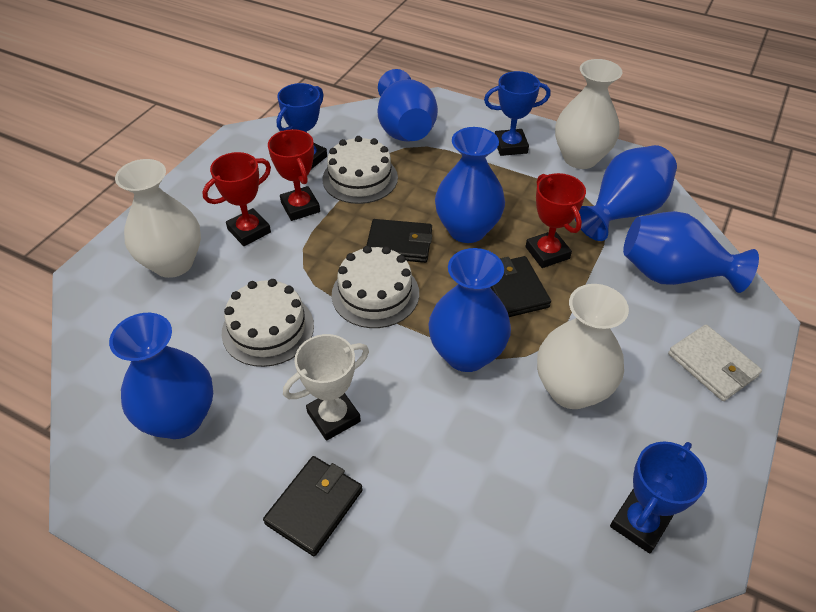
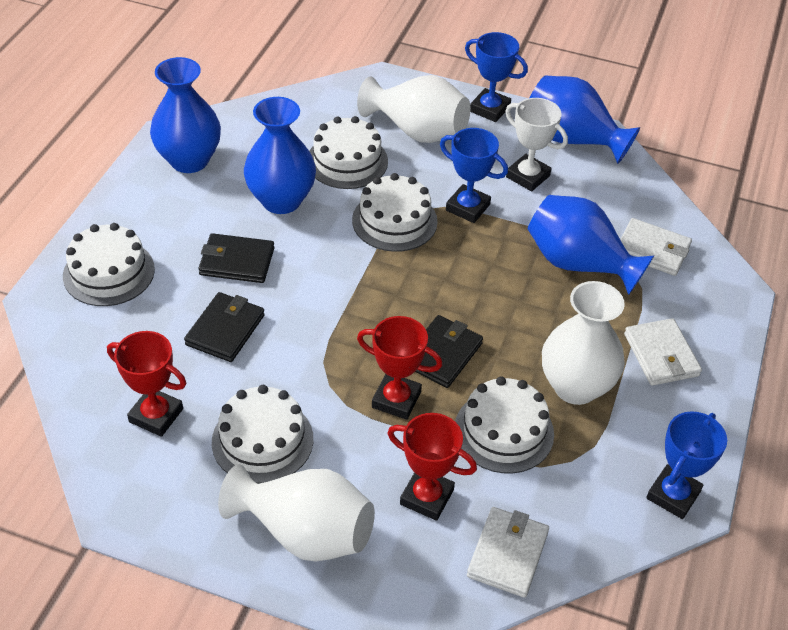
blue vase: 6 -> 4
white cake: 3 -> 5
white wallet: 1 -> 3

